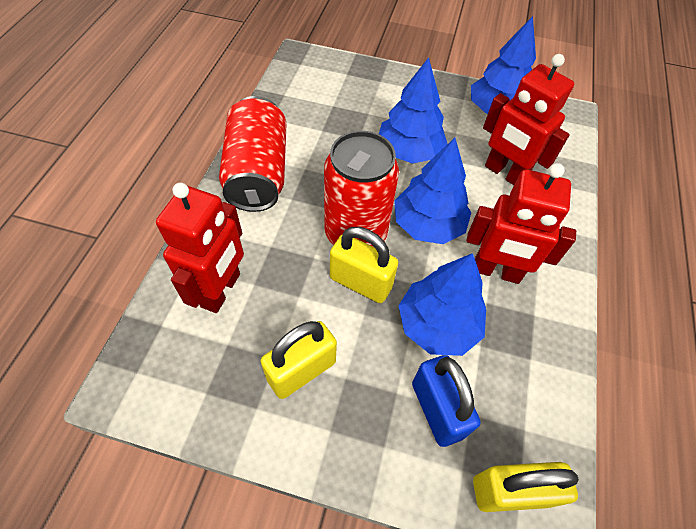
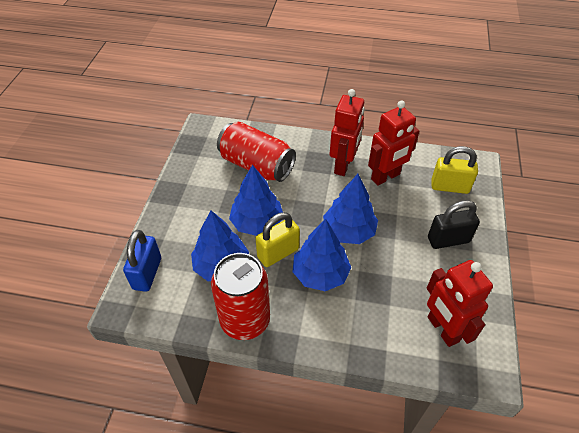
black padlock: 0 -> 1
yellow padlock: 3 -> 2

